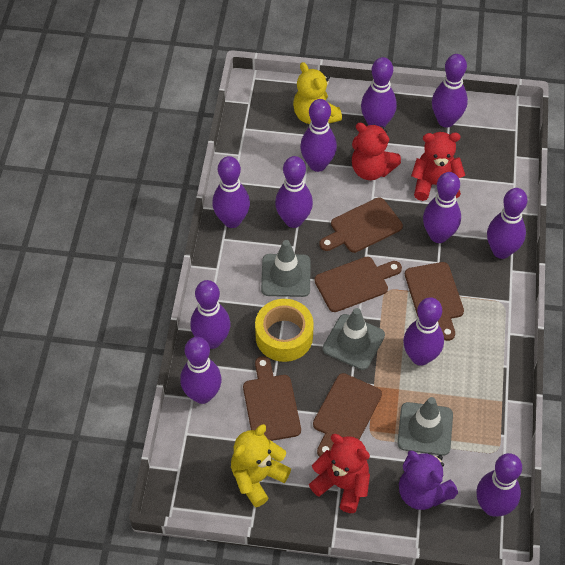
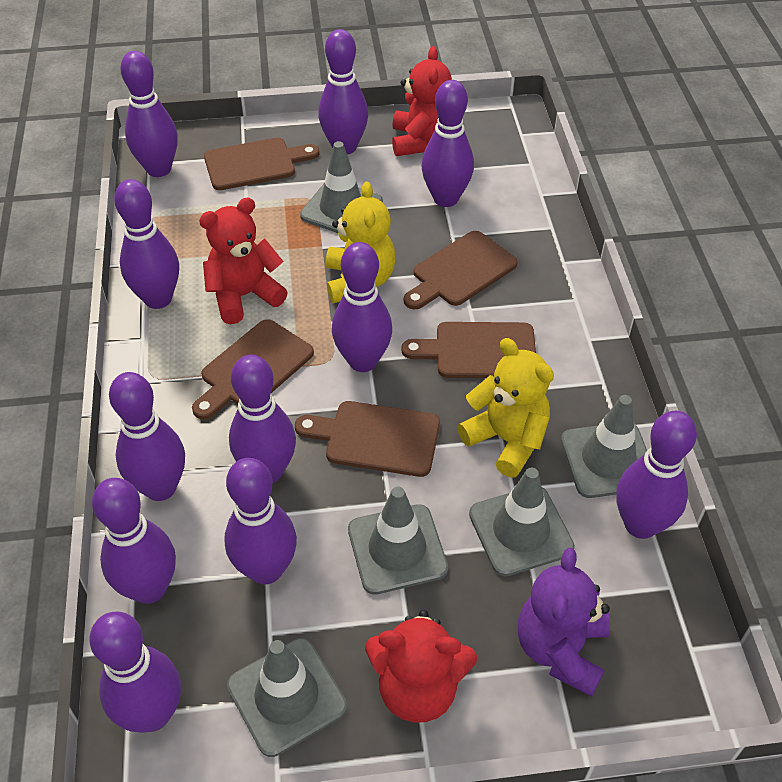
grey traffic cone: 3 -> 5
yellow tape: 1 -> 0

